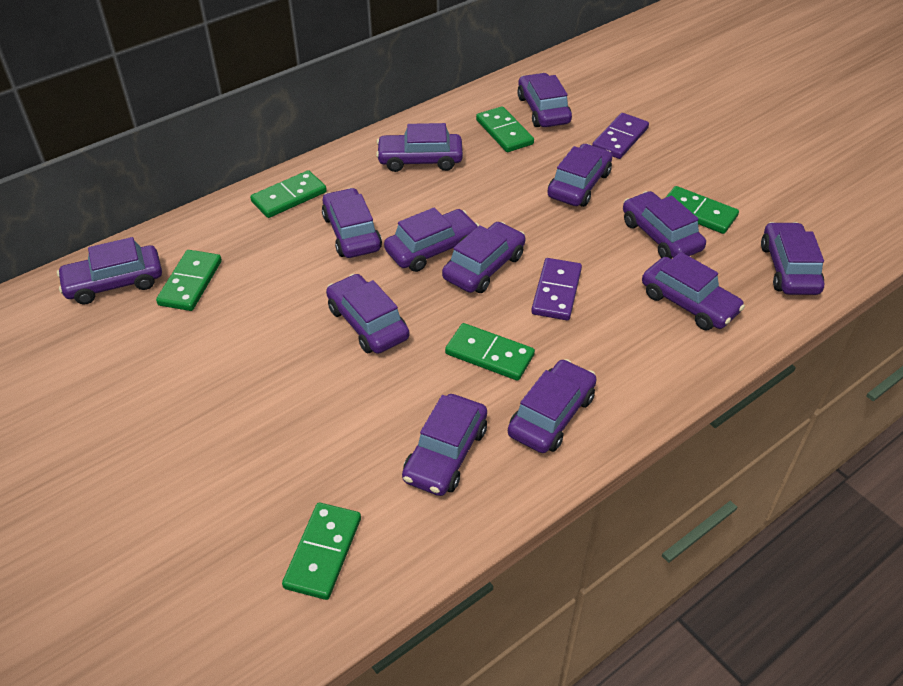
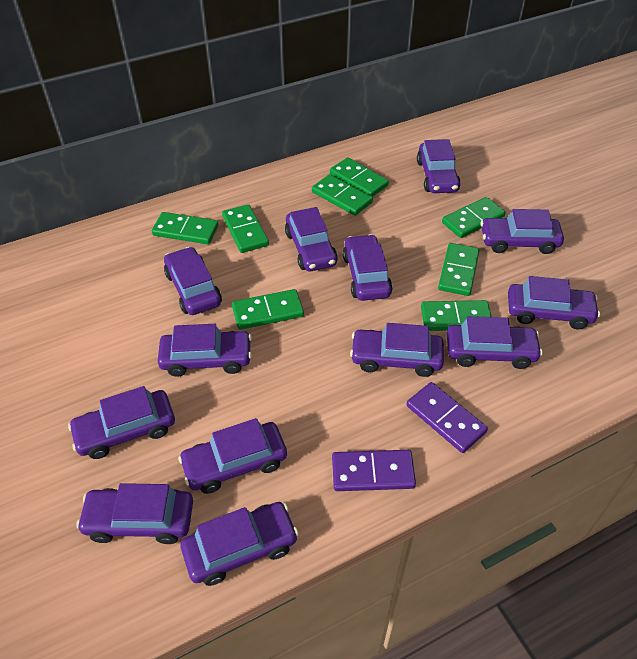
green domino: 6 -> 8

